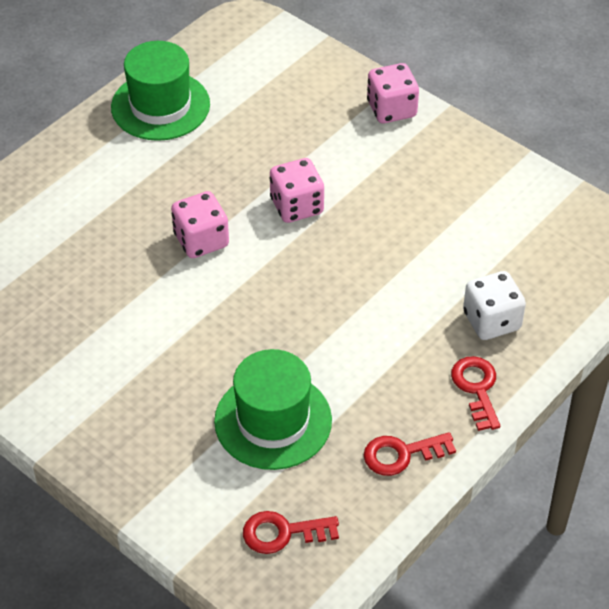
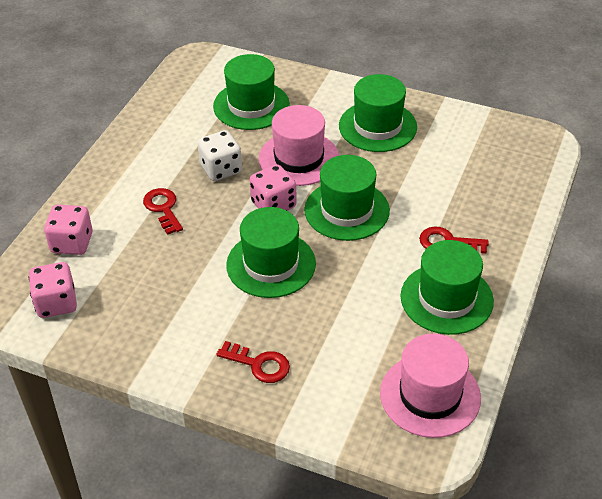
green hat: 2 -> 5
pink hat: 0 -> 2

